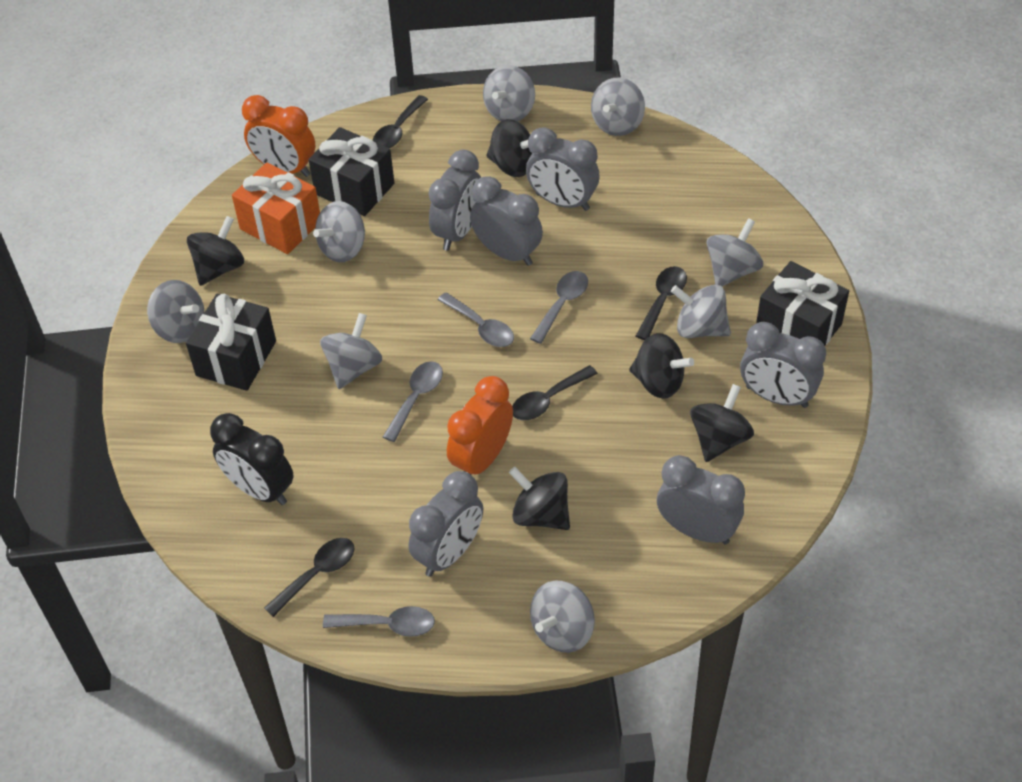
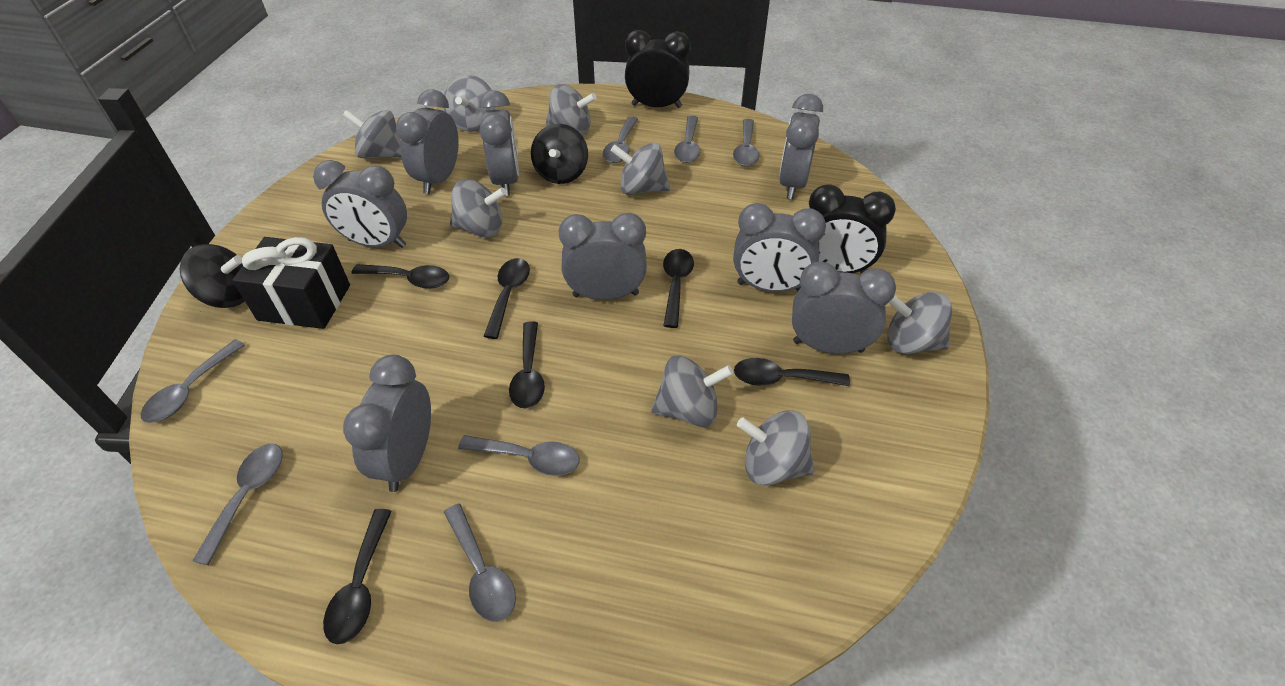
black clock: 1 -> 2
black gift: 3 -> 1
black spinning top: 5 -> 2
black spoon: 4 -> 6
grey clock: 6 -> 8
grey spoon: 4 -> 7
orange clock: 2 -> 0
orange gift: 1 -> 0

